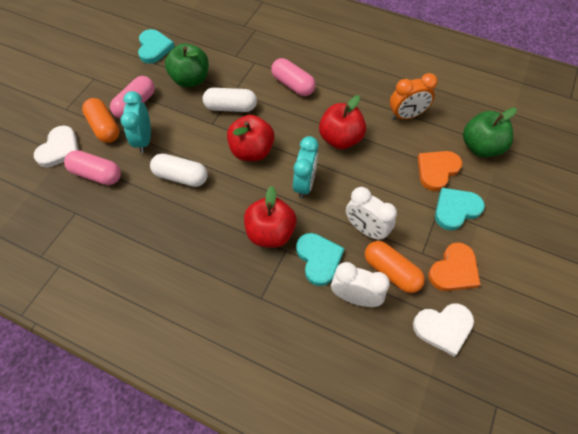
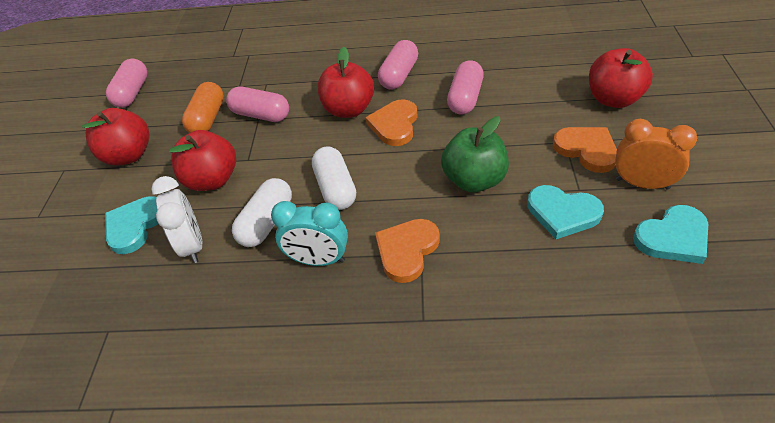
green apple: 2 -> 1
orange capsule: 2 -> 1
orange heart: 2 -> 3
pink capsule: 3 -> 4
red apple: 3 -> 4
turquoise clock: 2 -> 1
white clock: 2 -> 1
white heart: 2 -> 0

